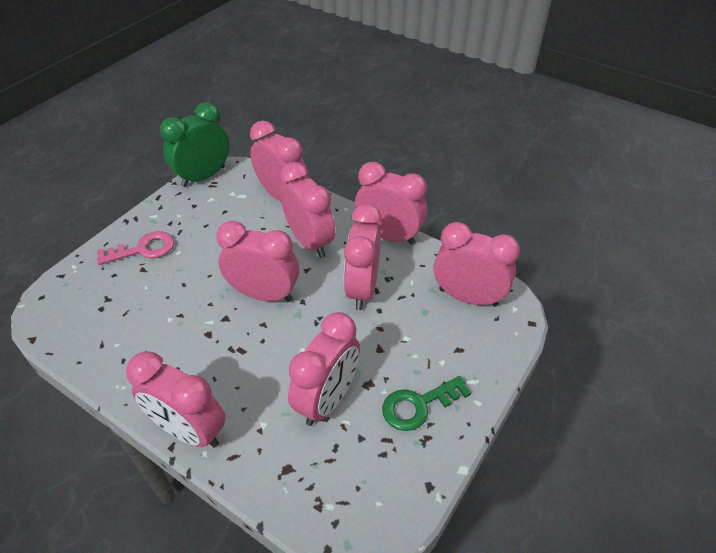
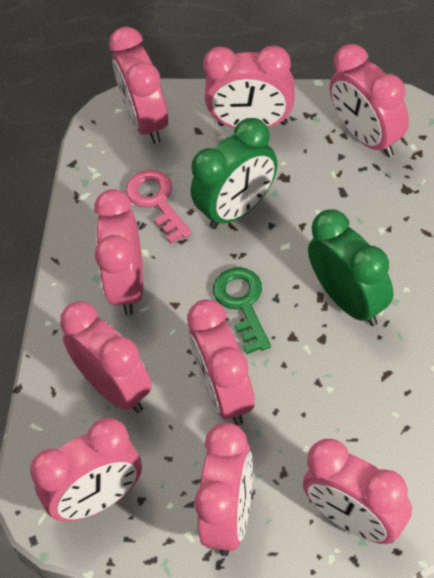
green clock: 1 -> 2
pink clock: 8 -> 9

